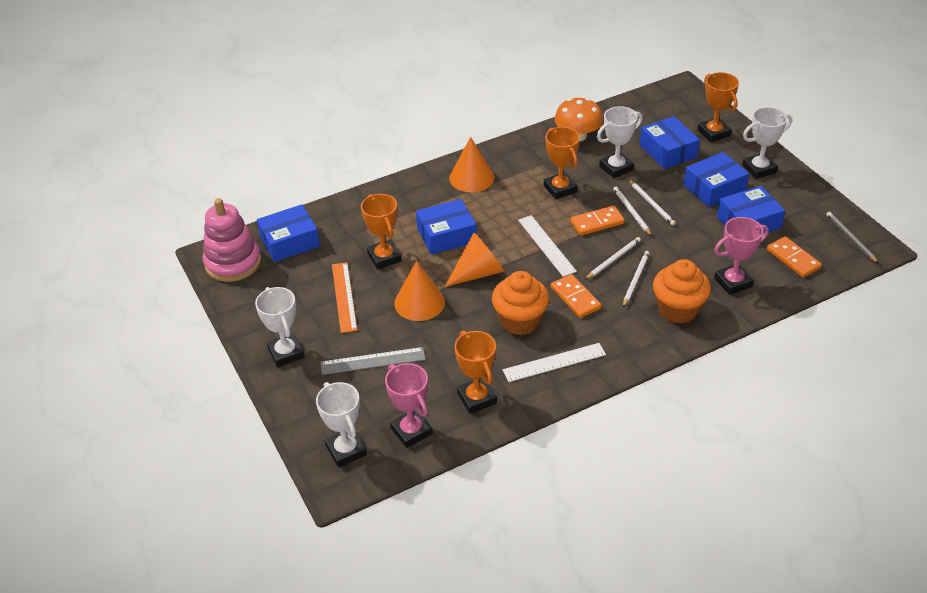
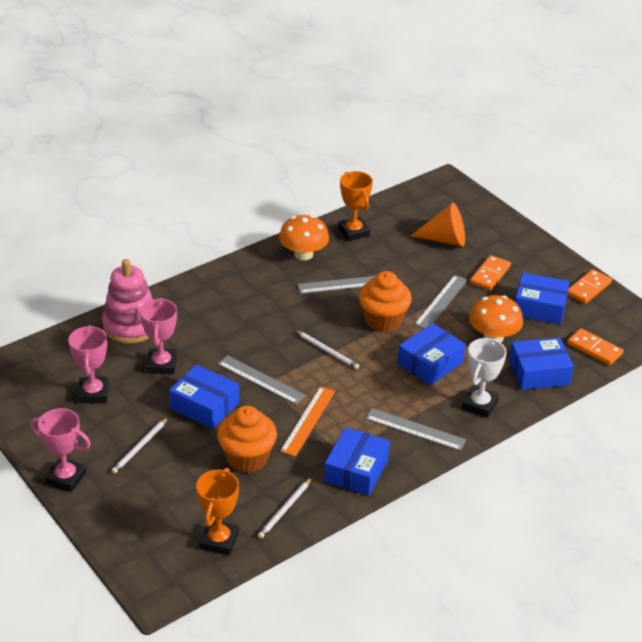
grey pencil: 1 -> 0
grey ruler: 1 -> 4
orange cone: 3 -> 1
orange mushroom: 1 -> 2
orange trophy: 4 -> 2
pink trophy: 2 -> 3
white pencil: 4 -> 3
white ruler: 2 -> 0
white trophy: 4 -> 1

